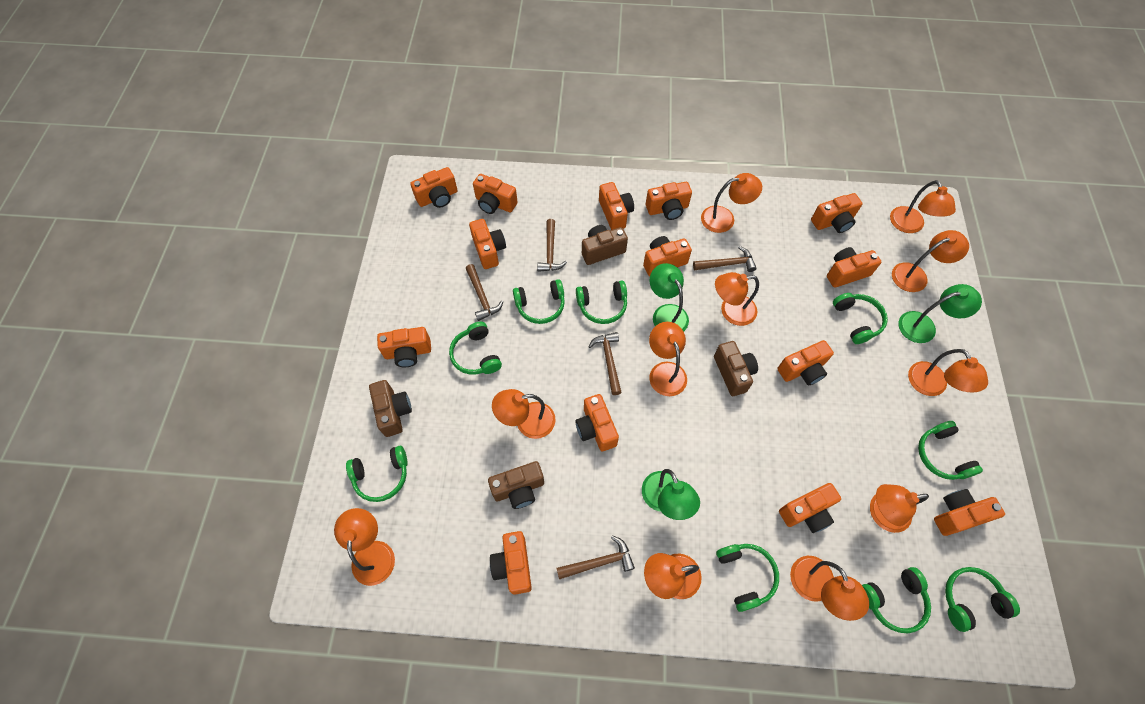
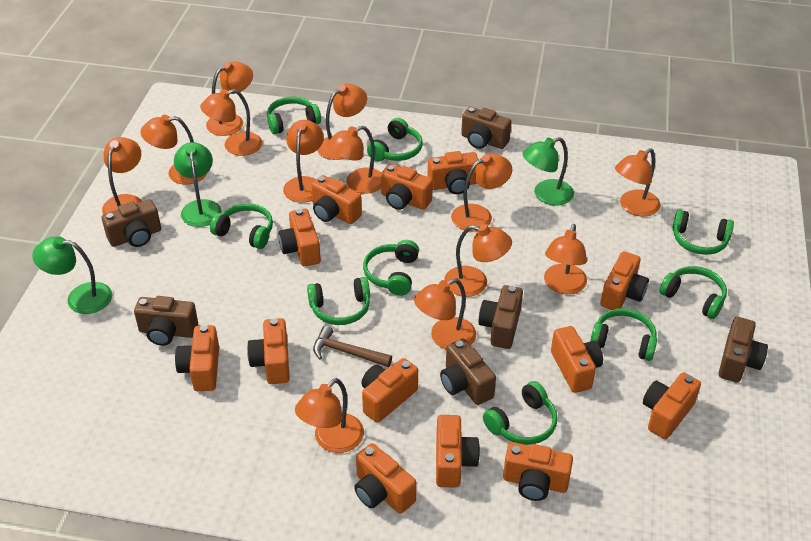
brown camera: 4 -> 6
brown hammer: 5 -> 1
orange camera: 14 -> 13
orange lamp: 11 -> 13

